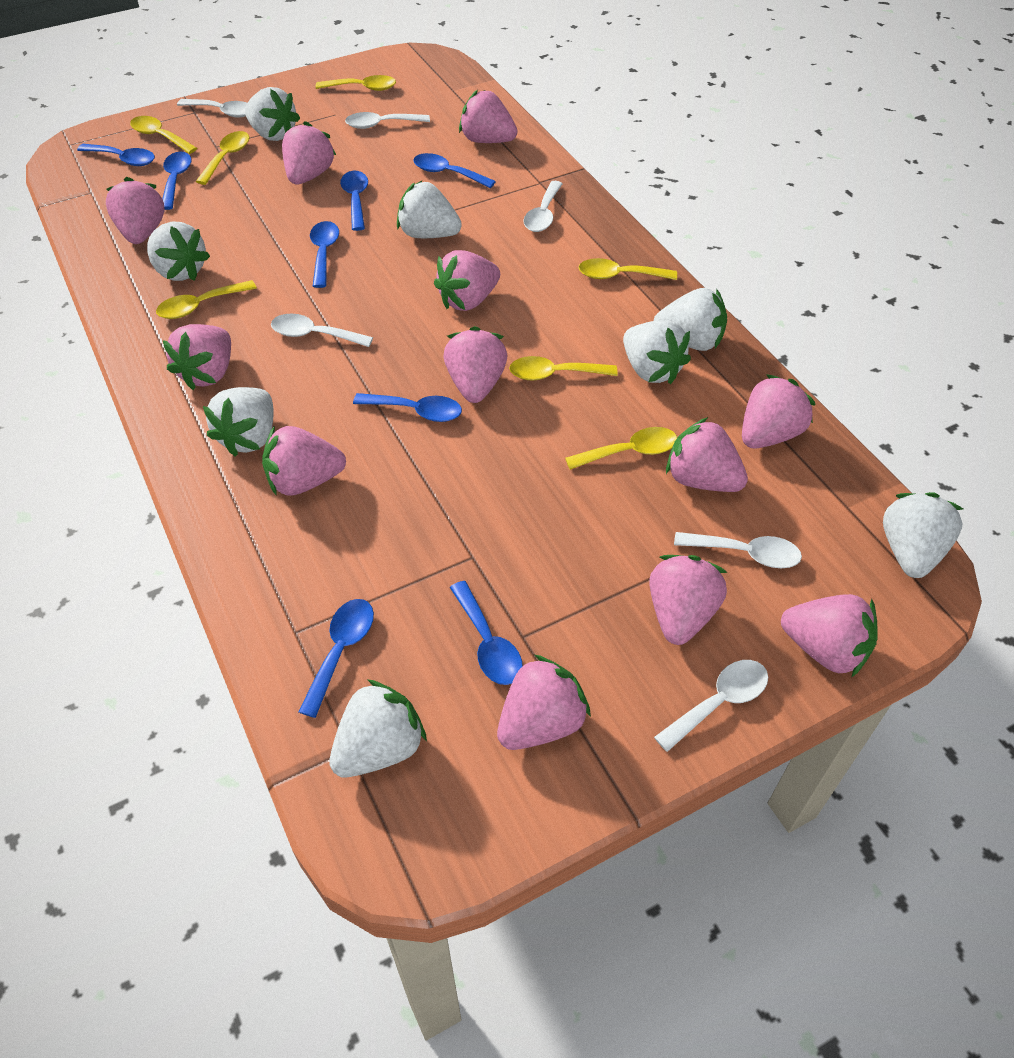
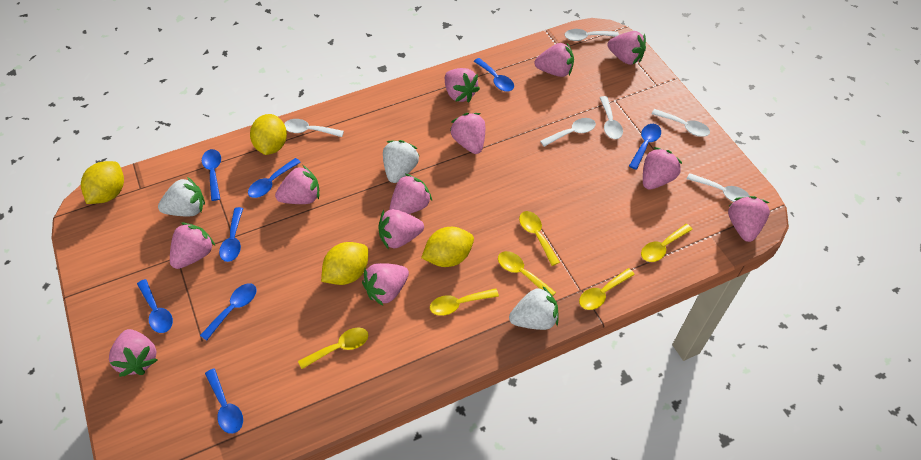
white strawberry: 8 -> 3
yellow lemon: 0 -> 4
yellow spoon: 7 -> 6

